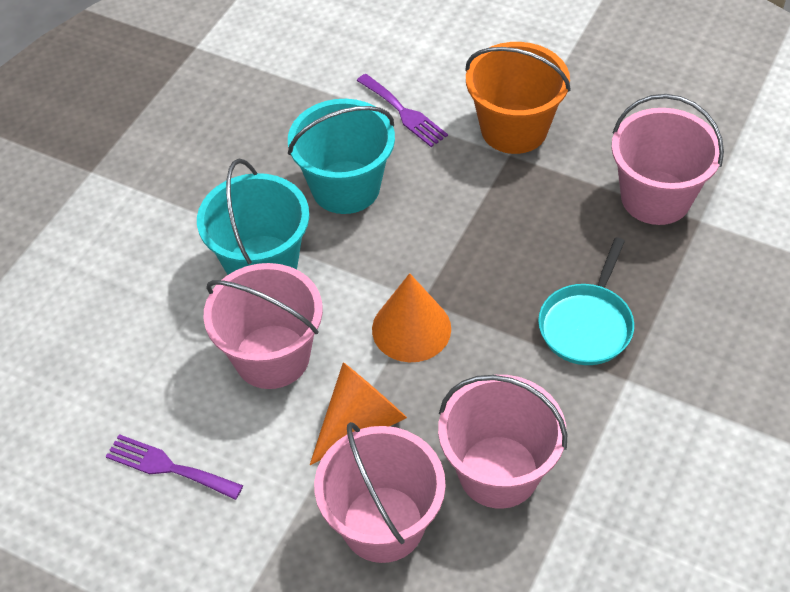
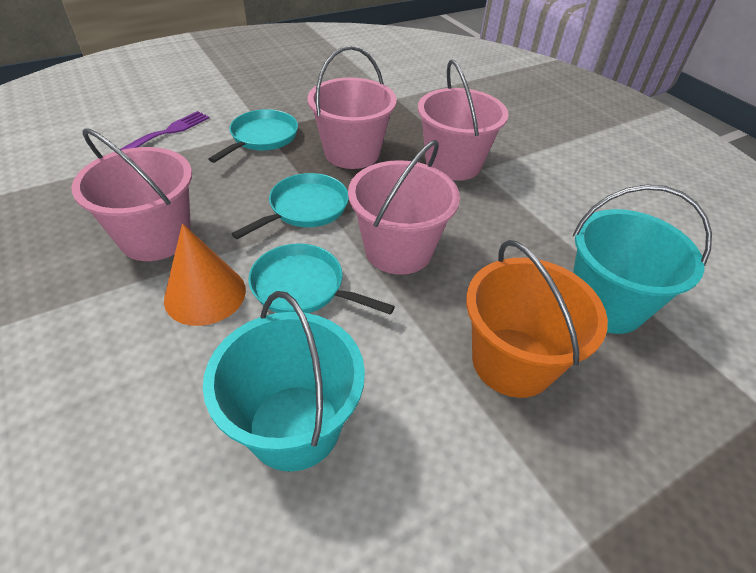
orange cone: 2 -> 1
purple fork: 2 -> 1
turquoise pan: 1 -> 3

